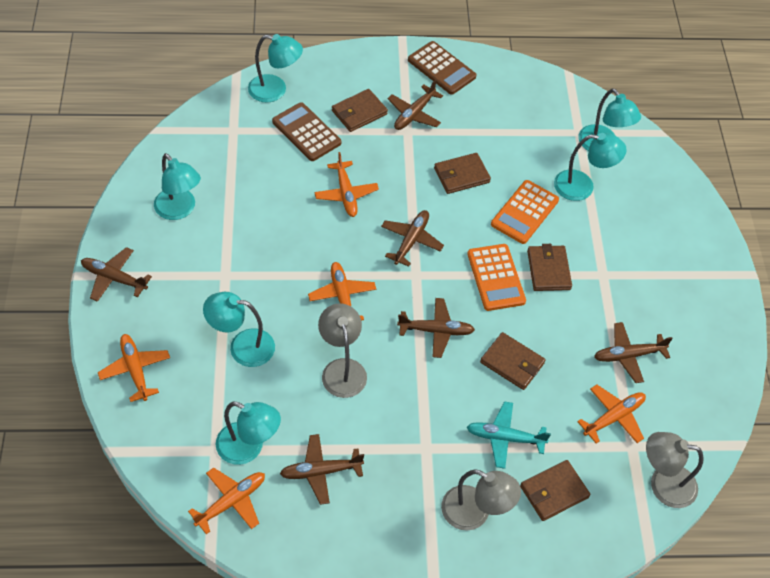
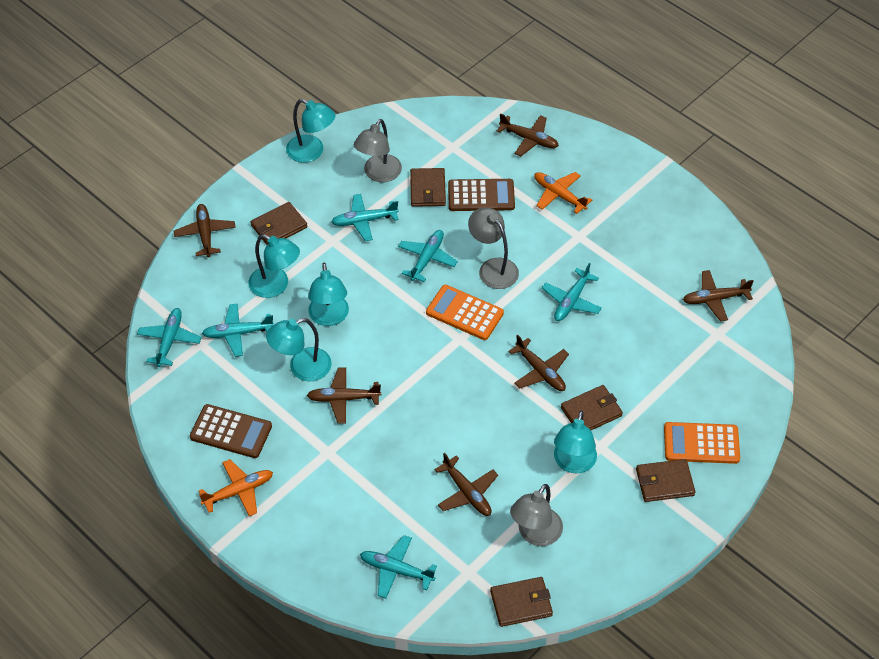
orange plane: 5 -> 2
turquoise lamp: 6 -> 5
turquoise plane: 1 -> 6

